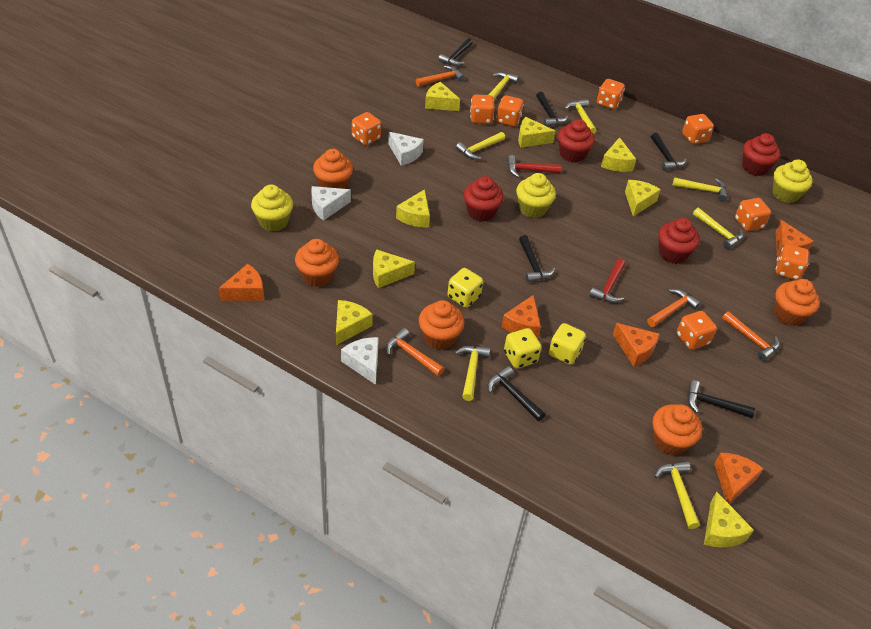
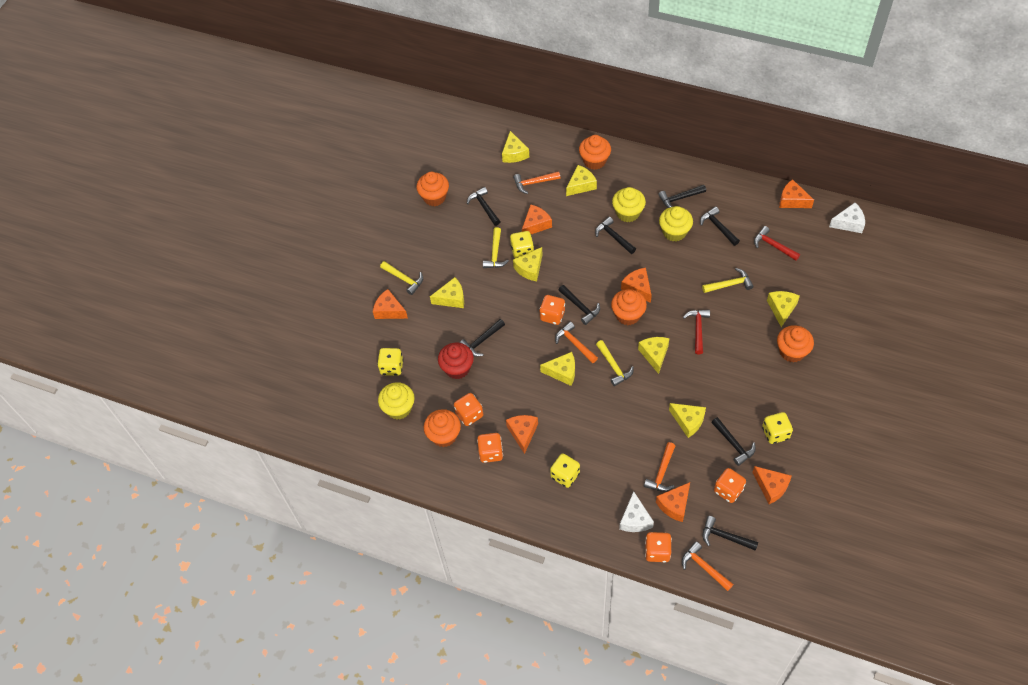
black hammer: 6 -> 8
orange cheese: 5 -> 7
orange dice: 8 -> 5
red cupcake: 4 -> 1
white cheese: 3 -> 2
yellow dice: 3 -> 4
yellow hammer: 7 -> 4

